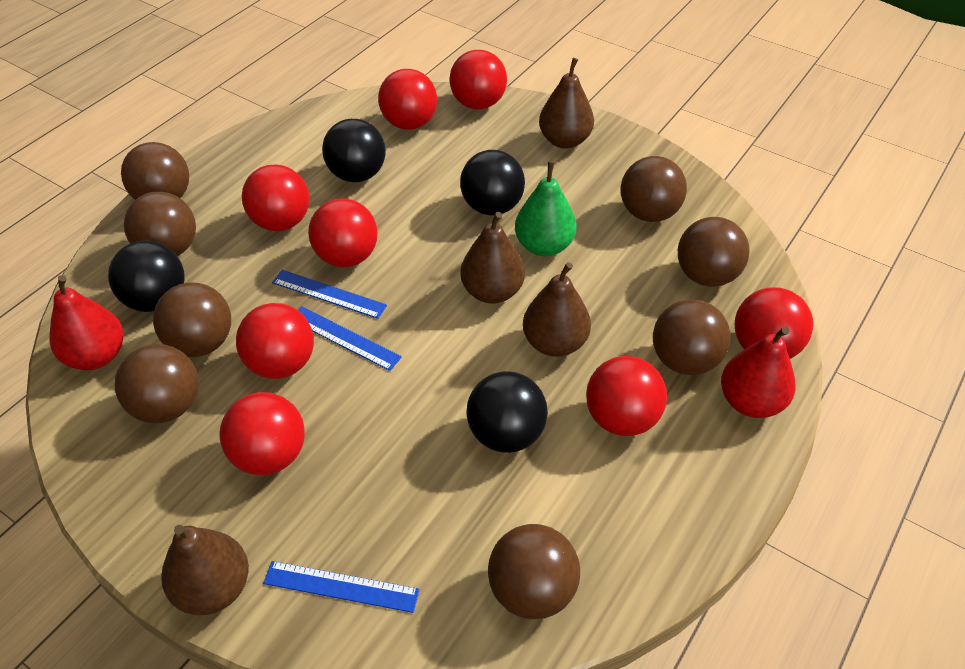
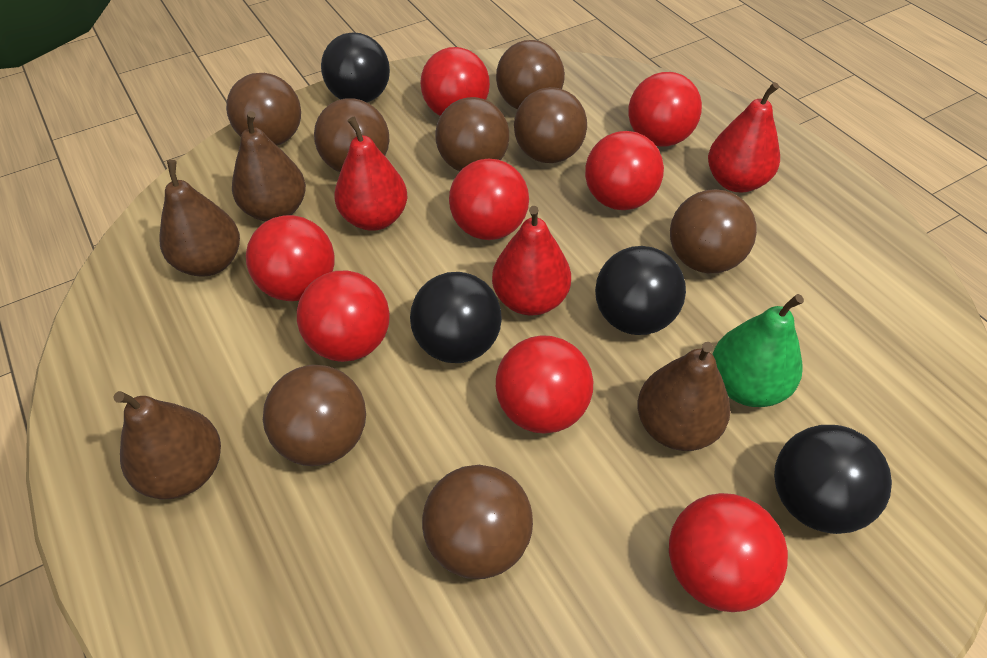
blue ruler: 3 -> 0
red pear: 2 -> 3

